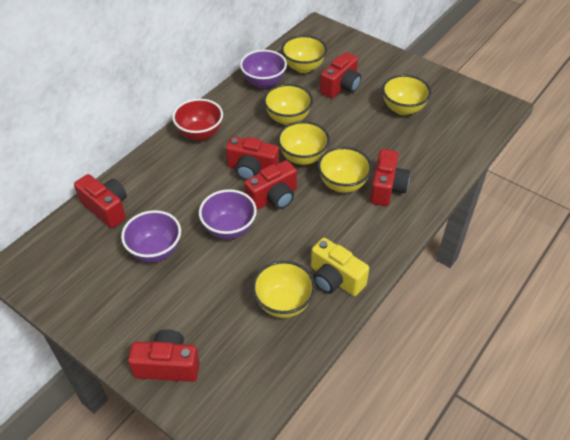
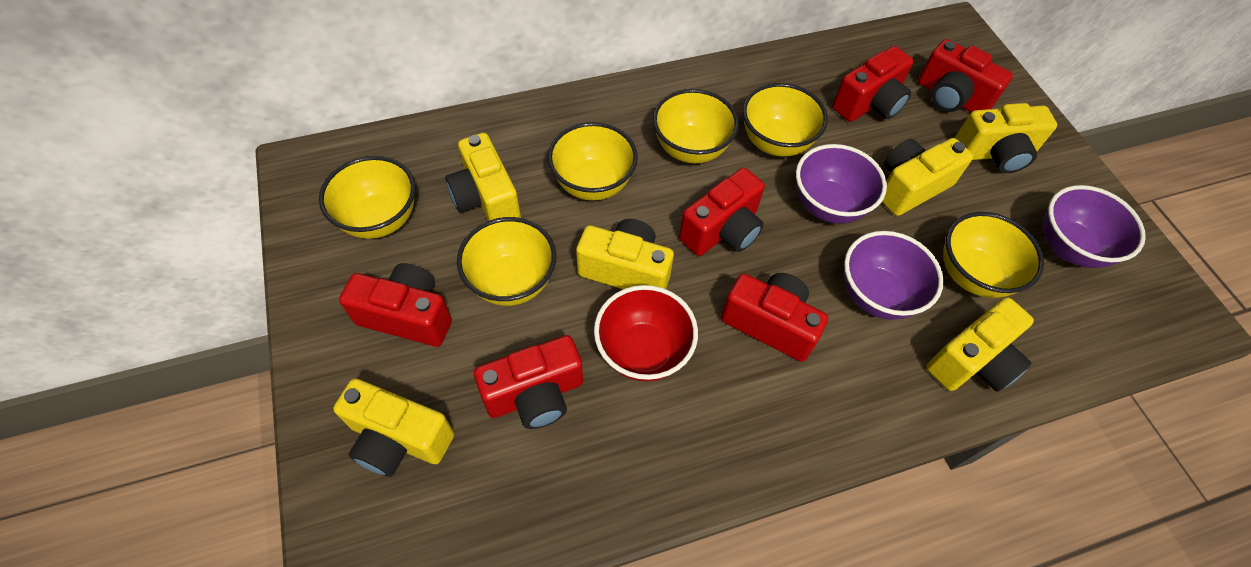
yellow camera: 1 -> 6

